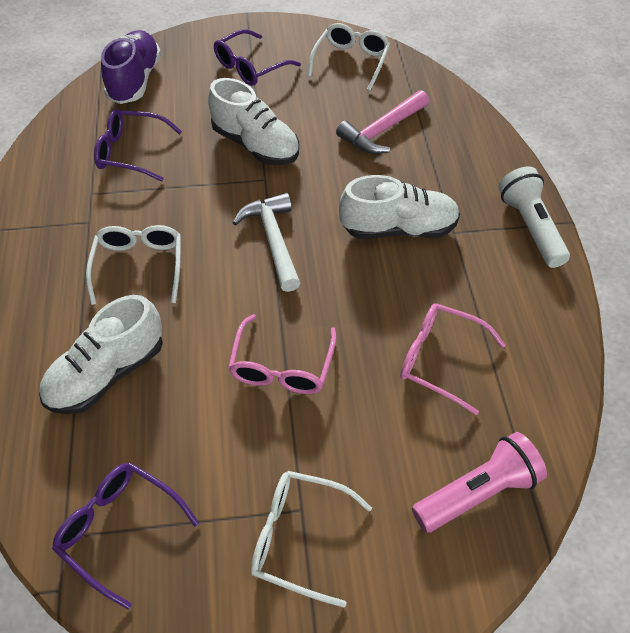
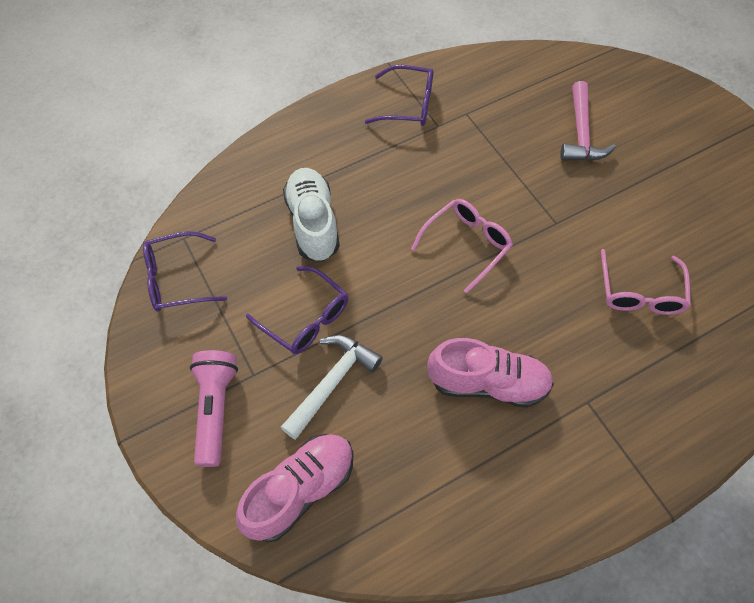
pink shoe: 0 -> 2
purple shoe: 1 -> 0
white flashlight: 1 -> 0
white glasses: 3 -> 0
white shoe: 3 -> 1

